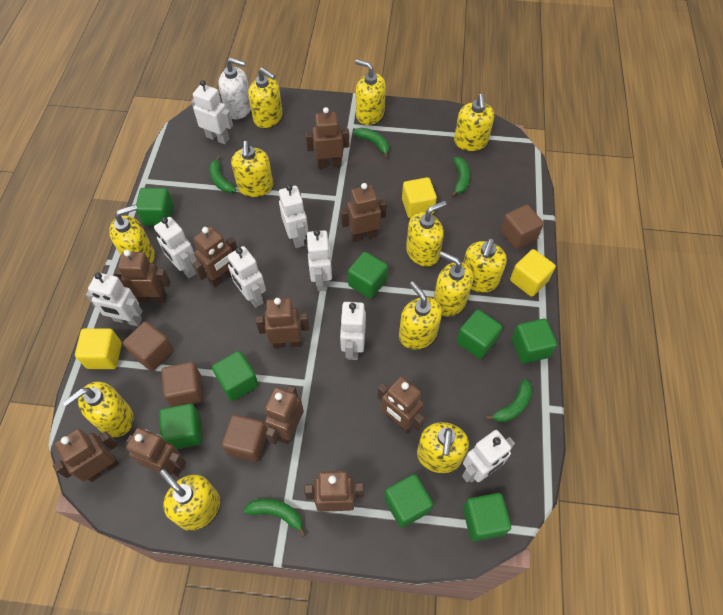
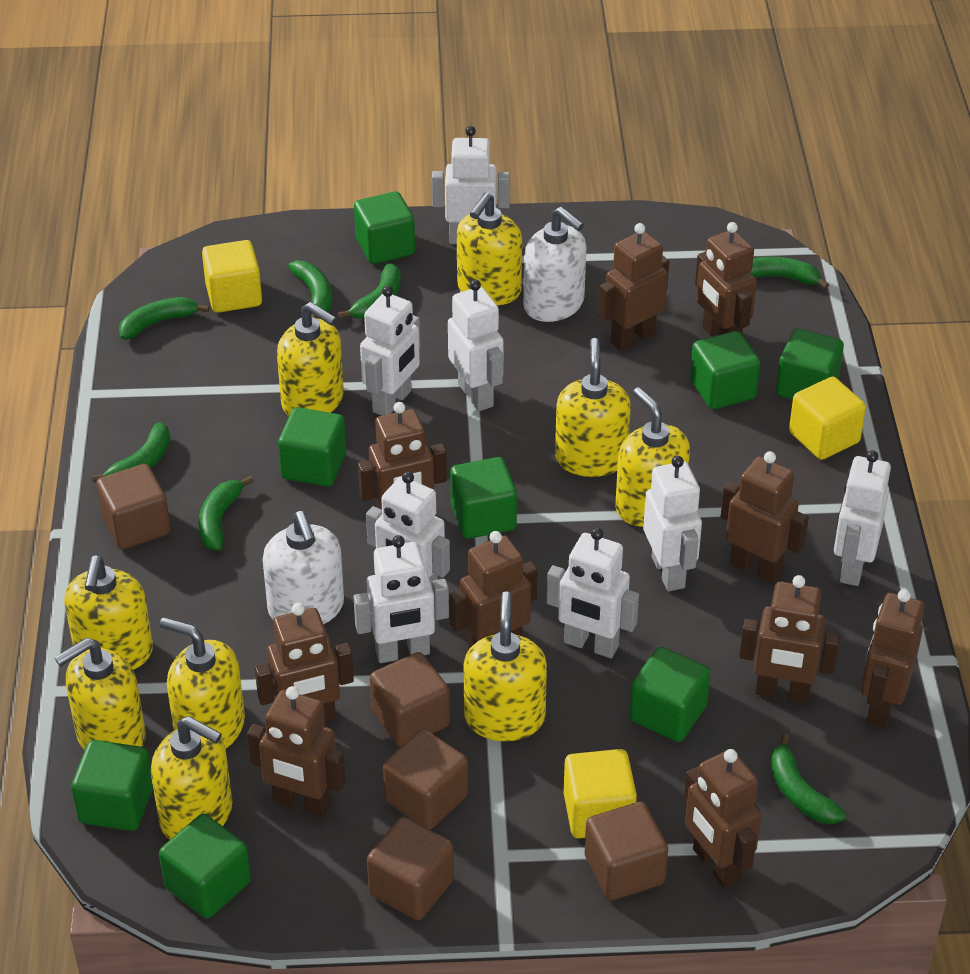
brown cube: 4 -> 5
green banana: 5 -> 7
white soap dispenser: 1 -> 2
yellow soap dispenser: 12 -> 9

